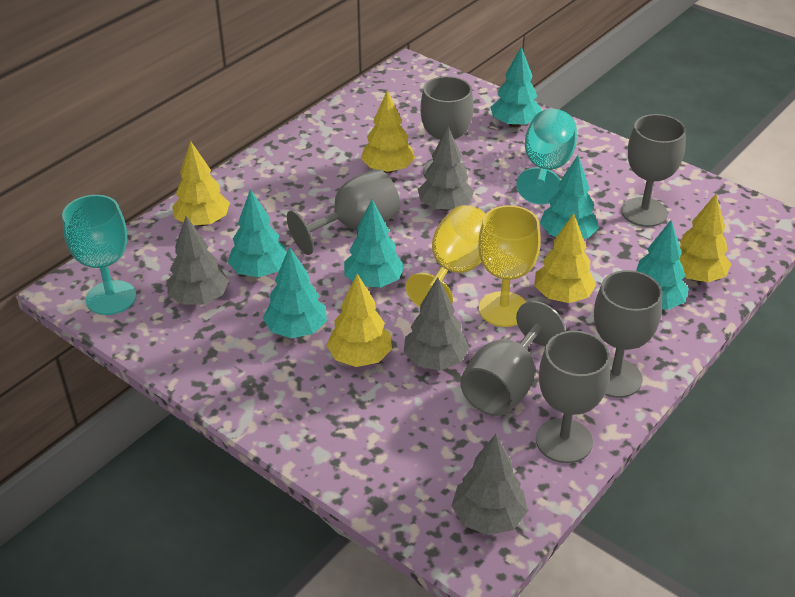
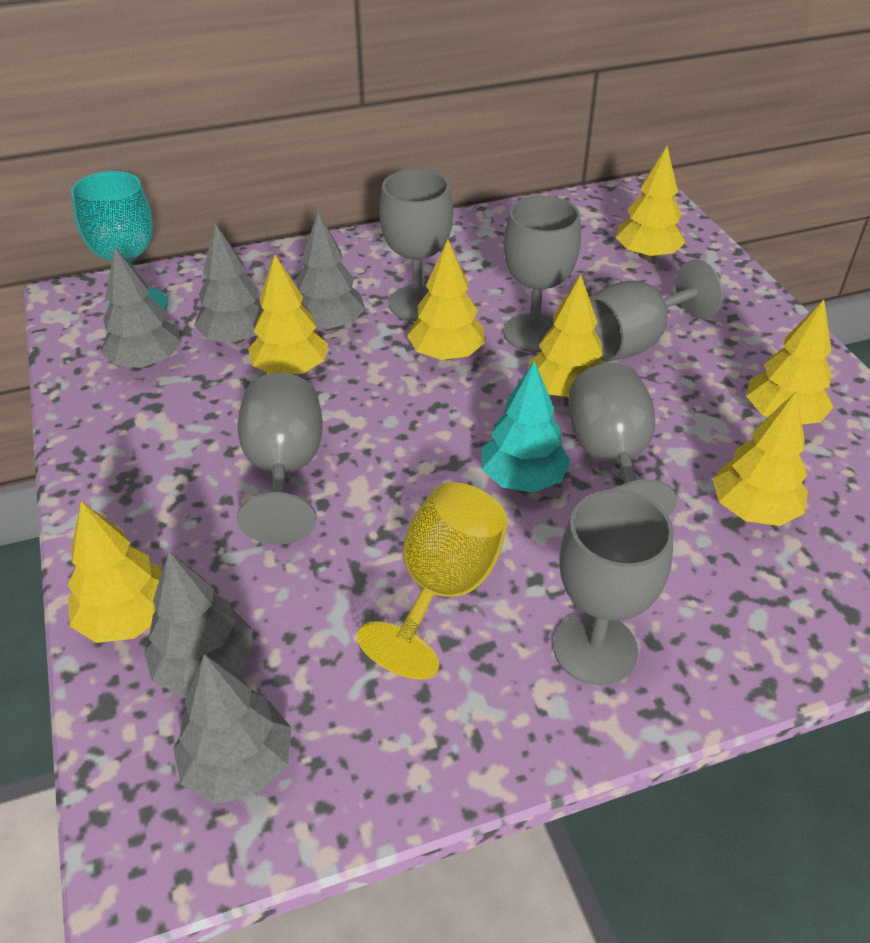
grey tree: 4 -> 5
turquoise goblet: 2 -> 1
turquoise tree: 6 -> 1
yellow goblet: 2 -> 1
yellow tree: 5 -> 7

